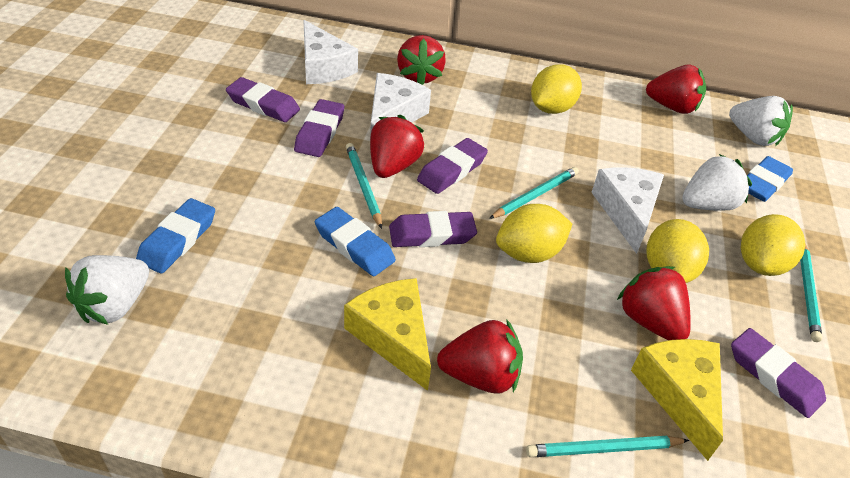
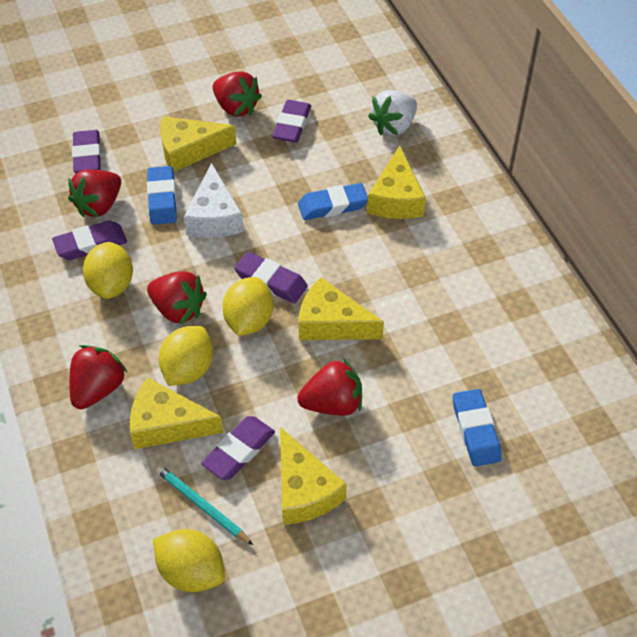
turquoise pencil: 4 -> 1
white cheese: 3 -> 1
white strawberry: 3 -> 1
yellow cheese: 2 -> 5

